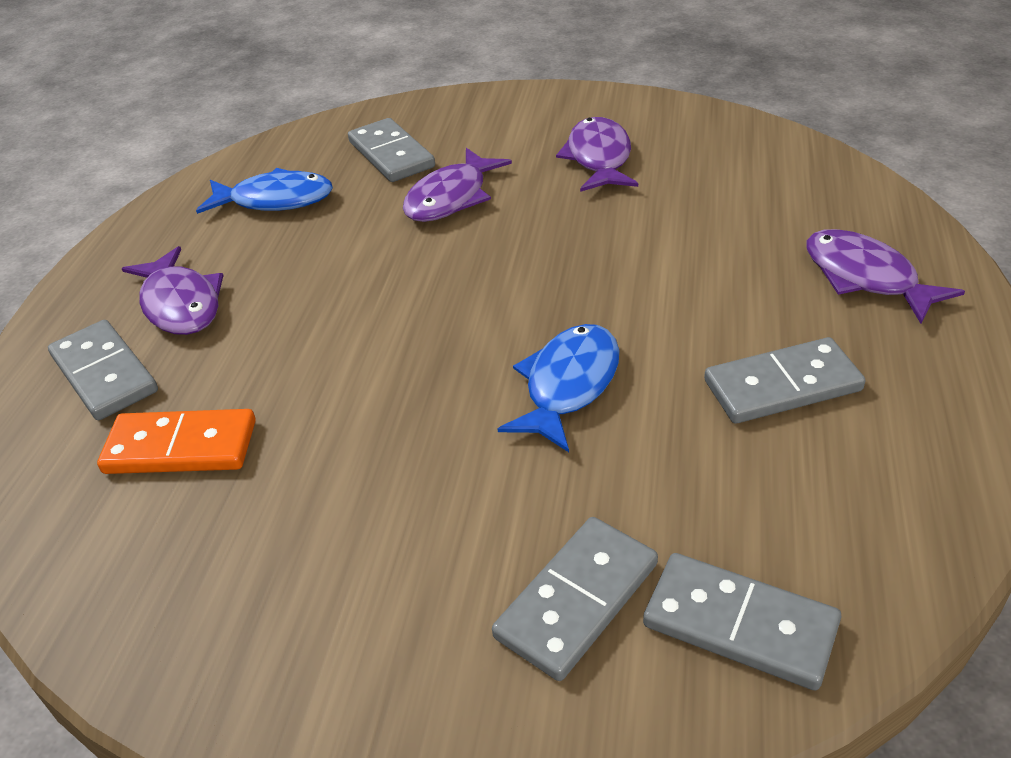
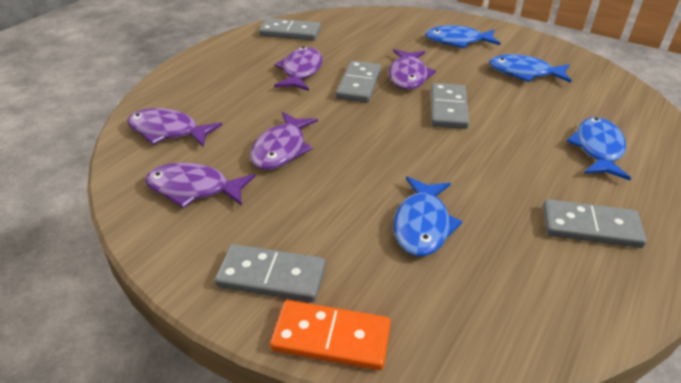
blue fish: 2 -> 4
purple fish: 4 -> 5

